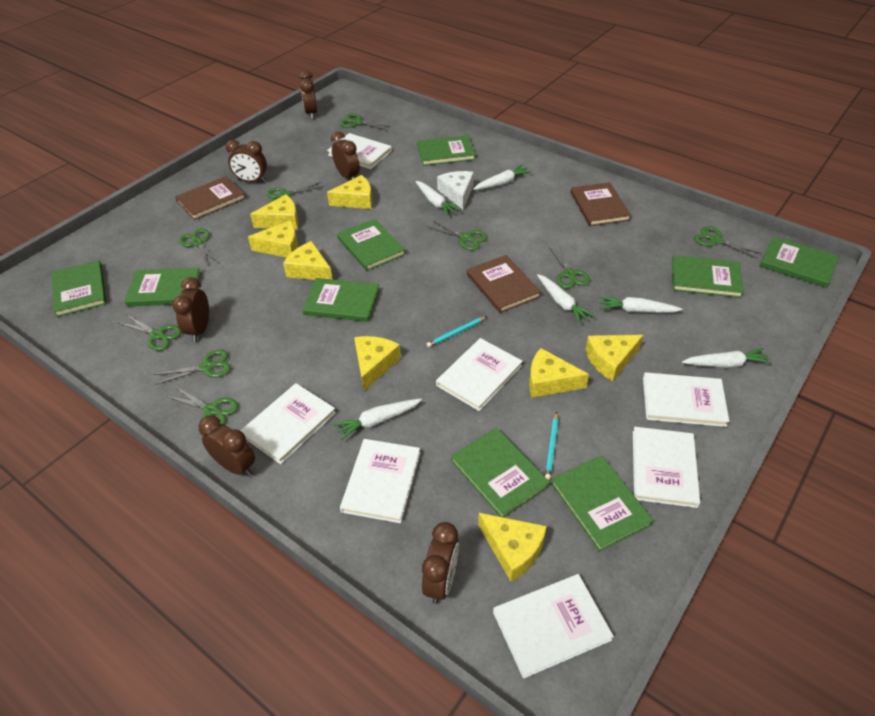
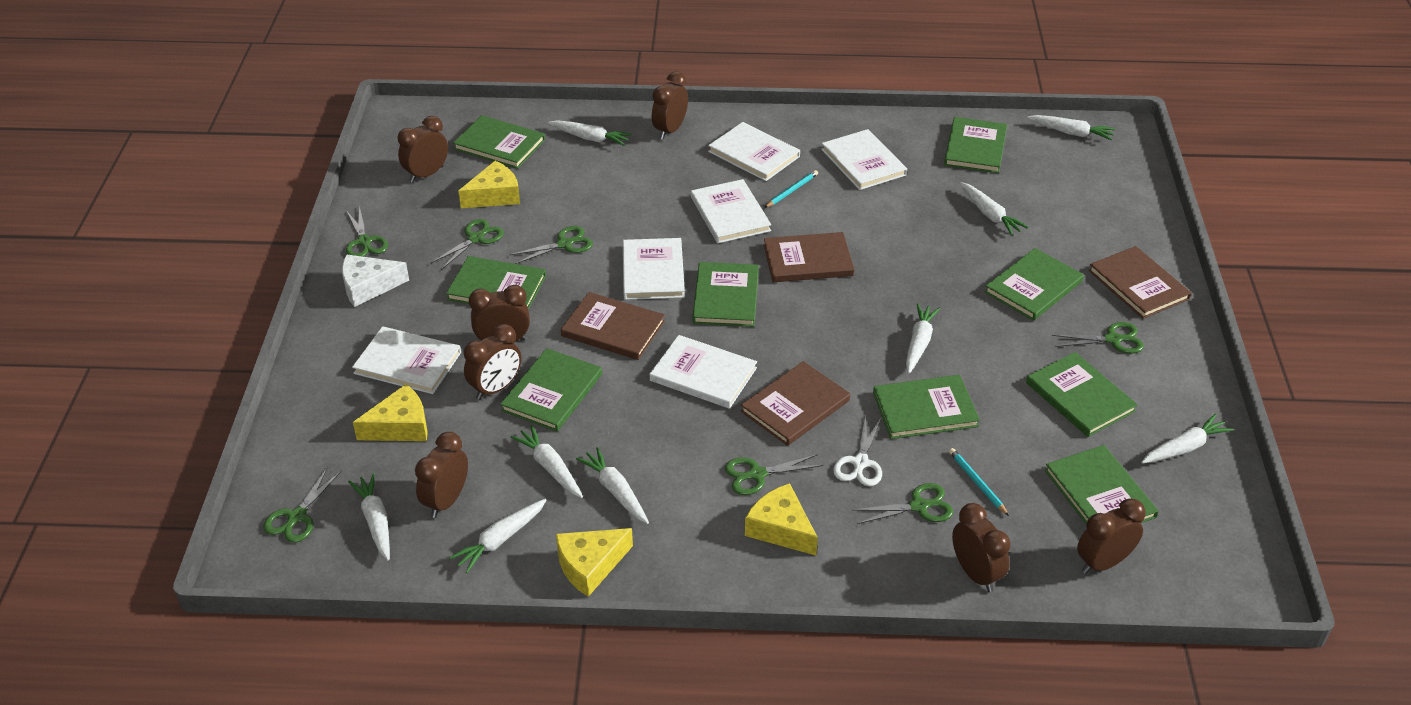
brown book: 3 -> 4
brown clock: 6 -> 7
green scissors: 9 -> 7
white book: 7 -> 6
white carrot: 6 -> 9
white scissors: 0 -> 1
yellow cheese: 8 -> 4

